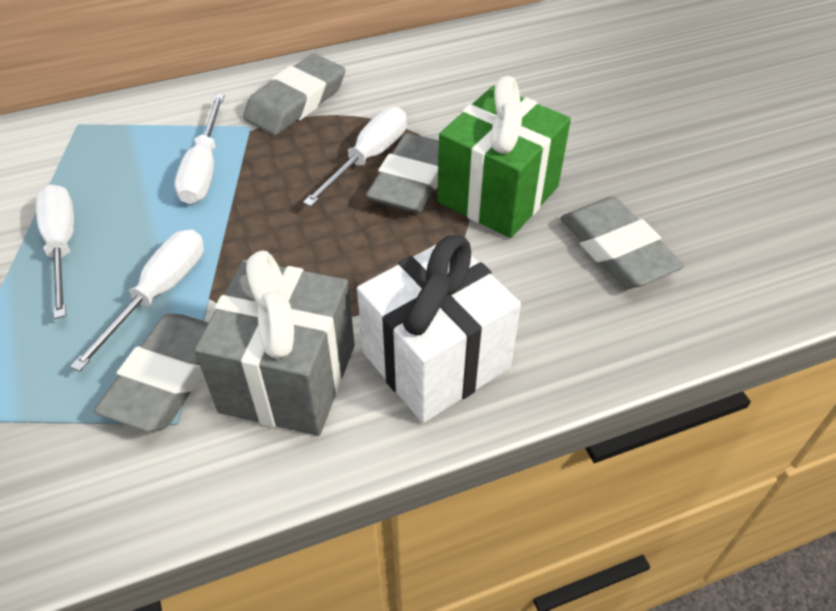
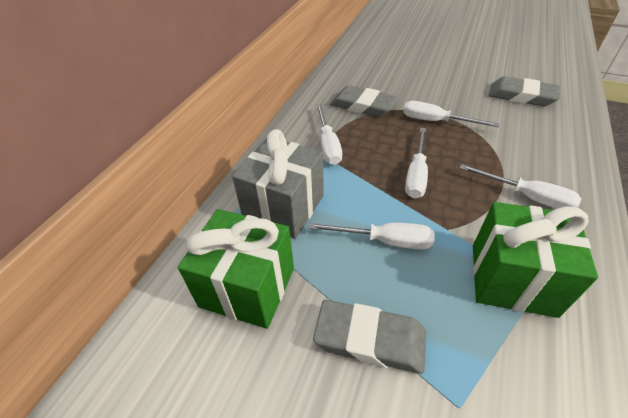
green gift: 1 -> 2
grey eraser: 4 -> 3
white gift: 1 -> 0
white screwdriver: 4 -> 5

